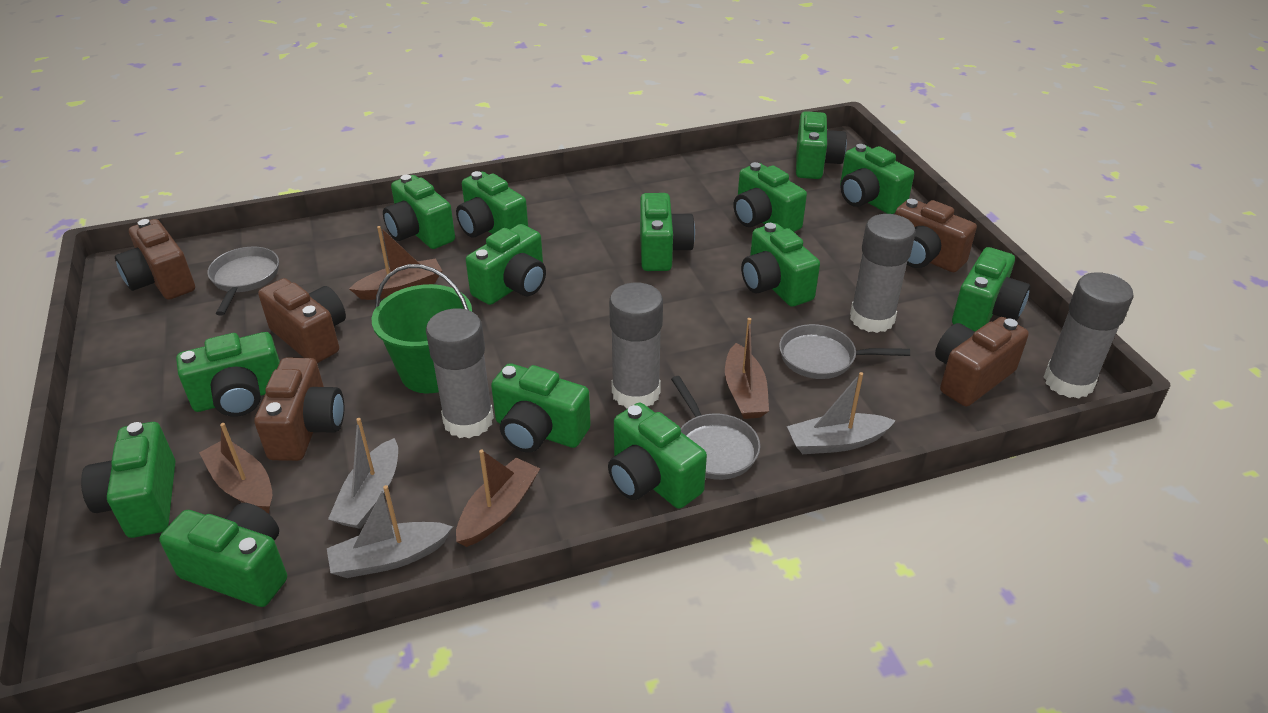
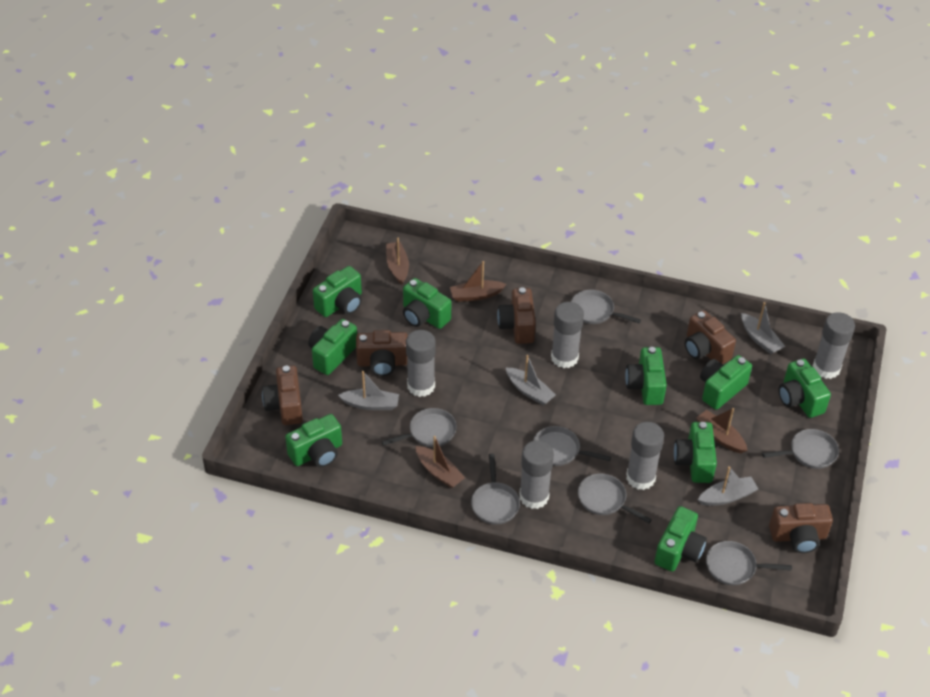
green bucket: 1 -> 0
green camera: 14 -> 9
grey boat: 3 -> 4
grey glue stick: 4 -> 5
grey pan: 3 -> 7

